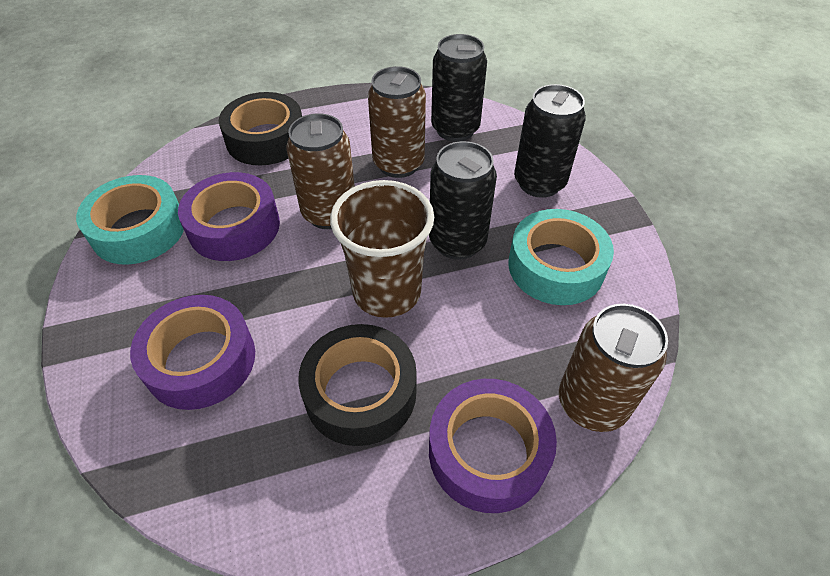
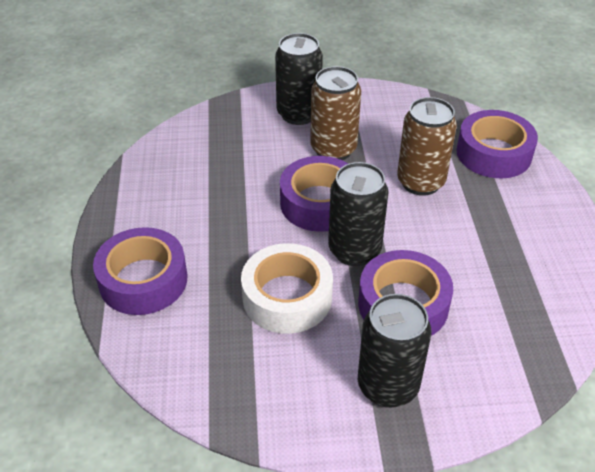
black tape: 2 -> 0
brown can: 3 -> 2
brown cup: 1 -> 0
purple tape: 3 -> 4
turquoise tape: 2 -> 0
white tape: 0 -> 1

